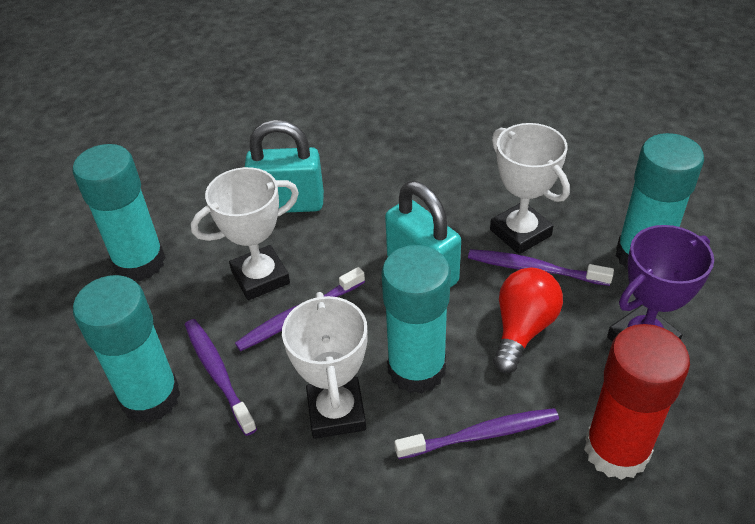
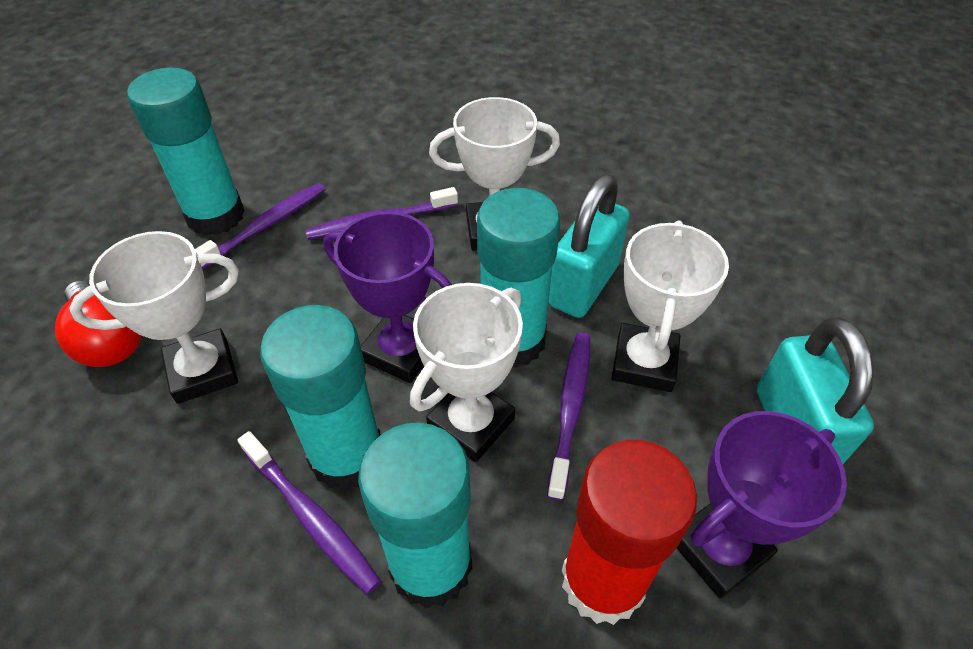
purple trophy: 1 -> 2
white trophy: 3 -> 4

